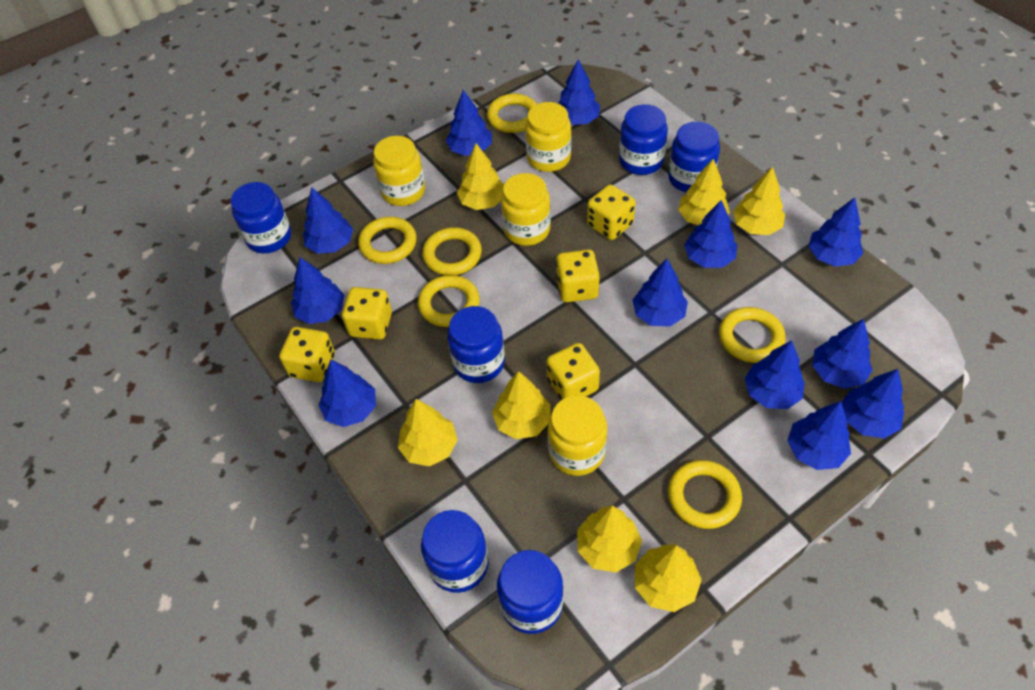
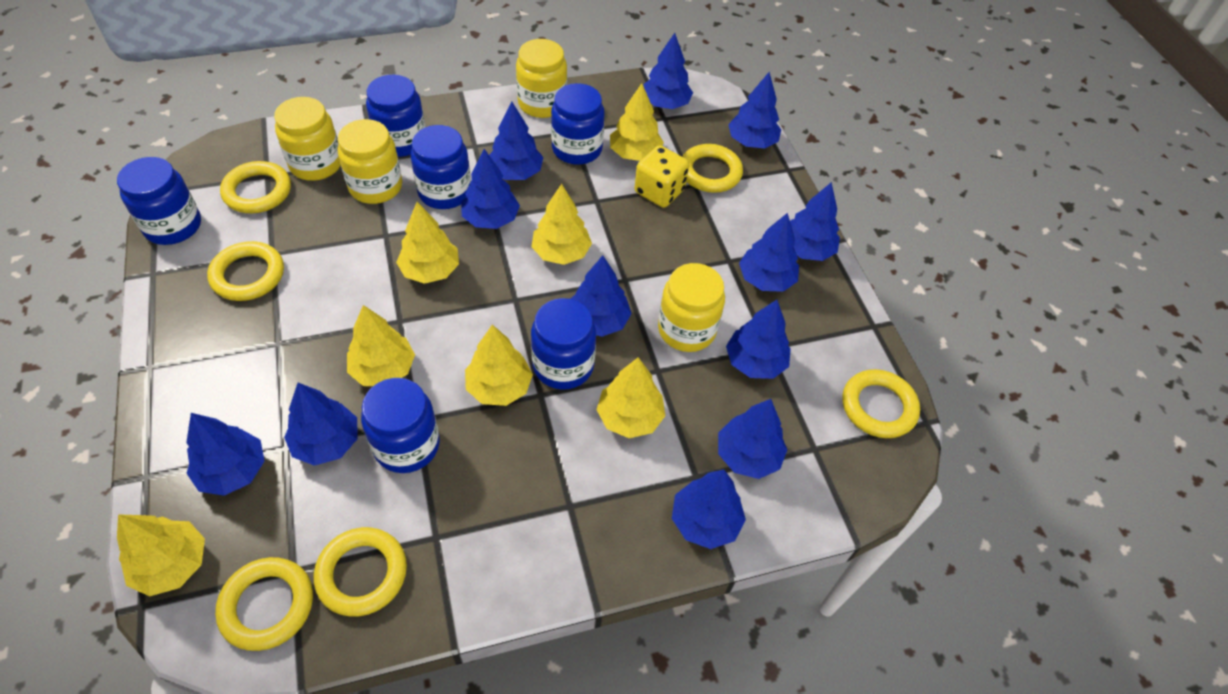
yellow dice: 5 -> 1

